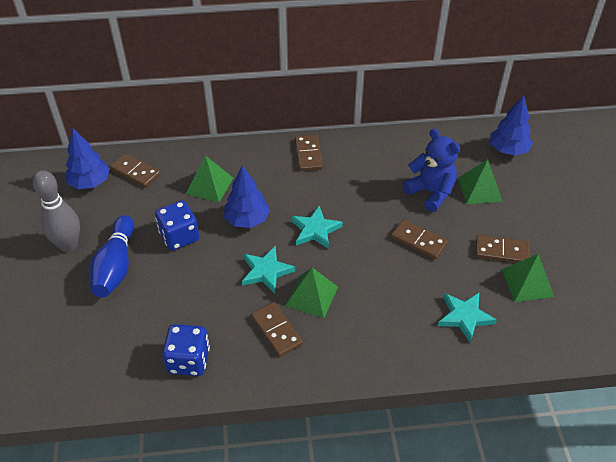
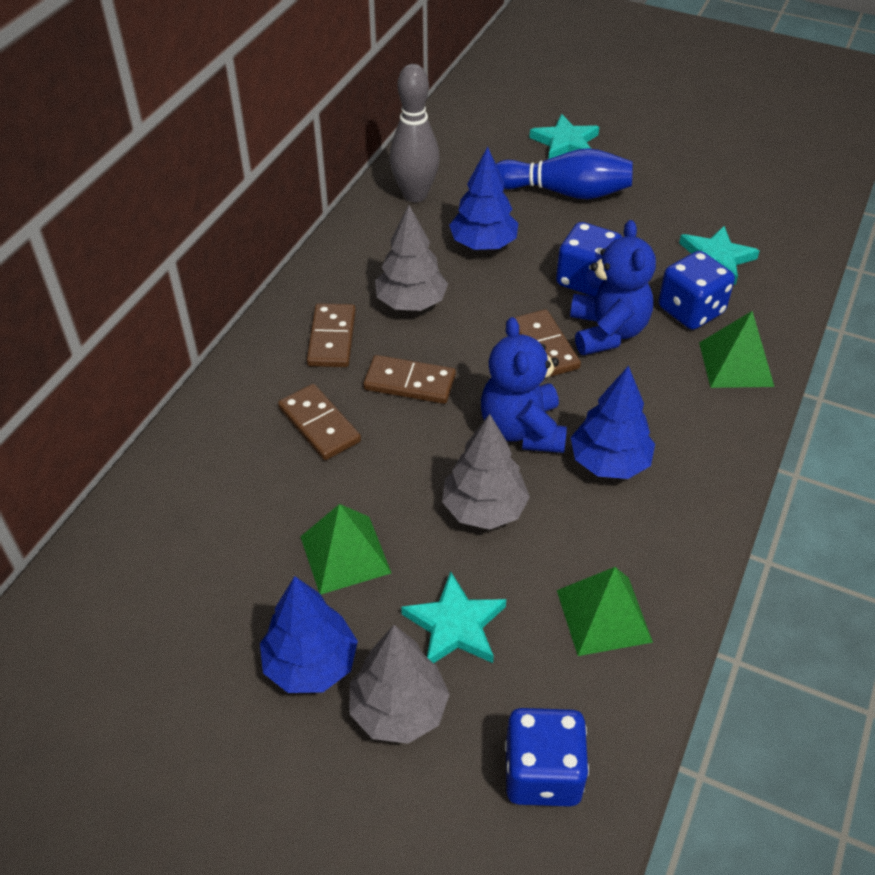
blue dice: 2 -> 3
blue teddy bear: 1 -> 2
brown domino: 5 -> 4
green pyramid: 4 -> 3
grey tree: 0 -> 3

